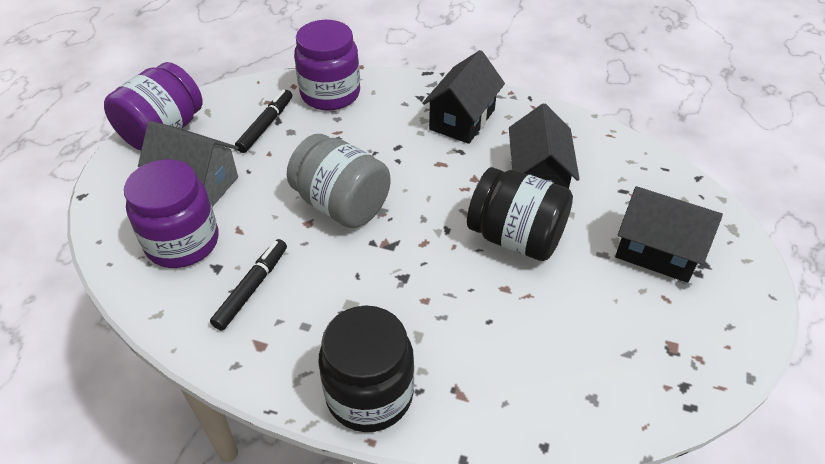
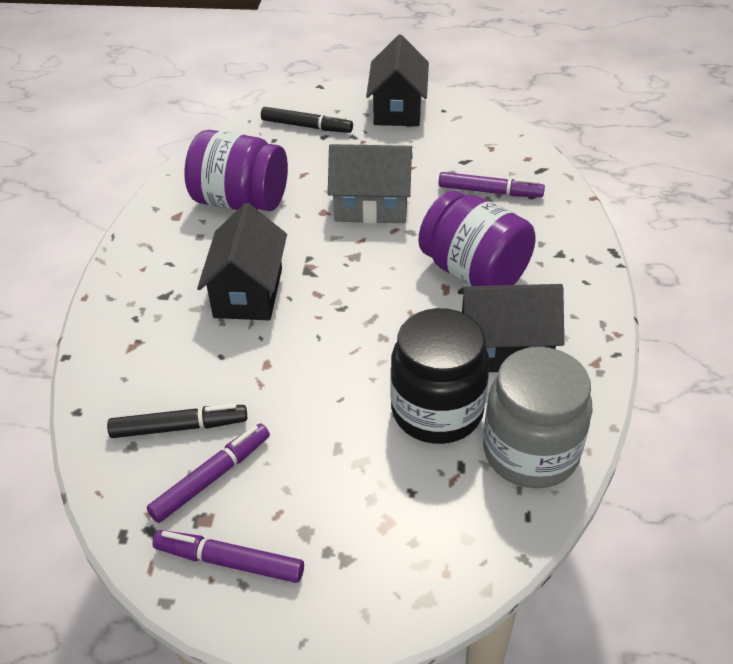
black jar: 2 -> 1
purple jar: 3 -> 2
purple marker: 0 -> 3

